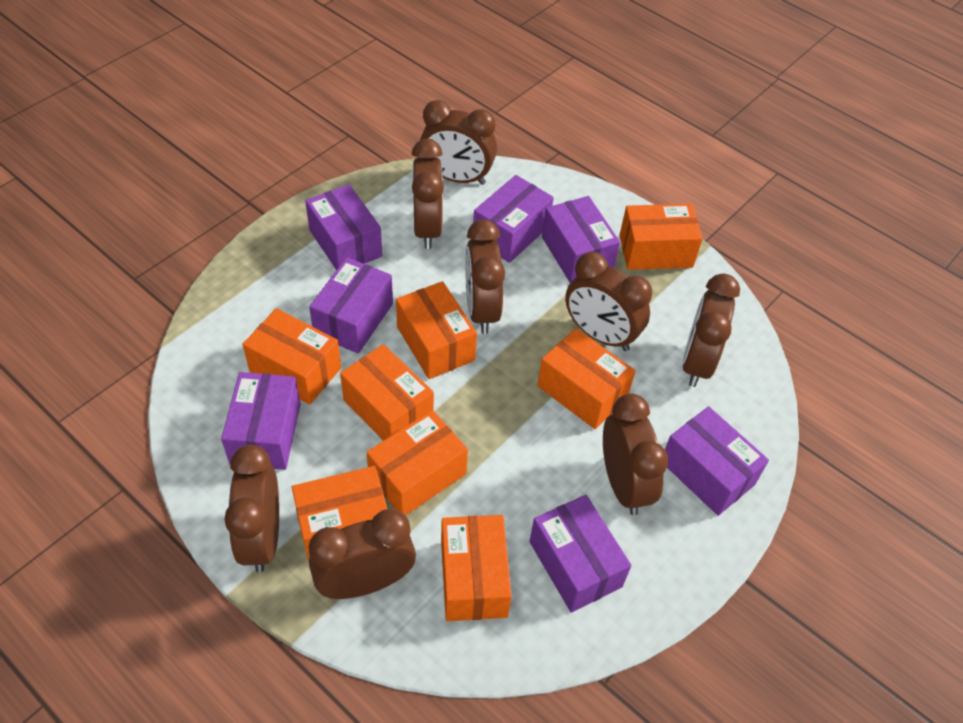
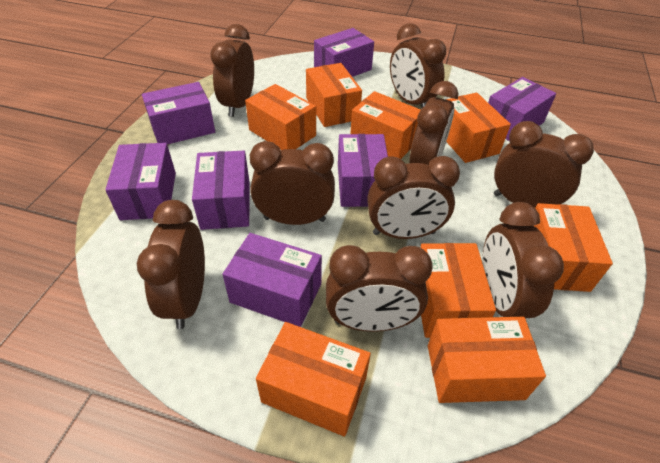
brown clock: 8 -> 9

